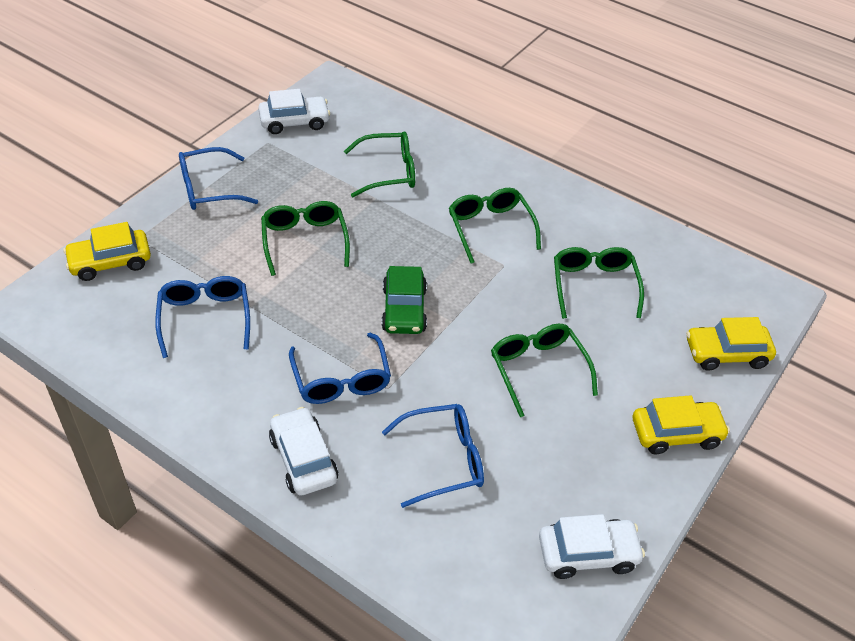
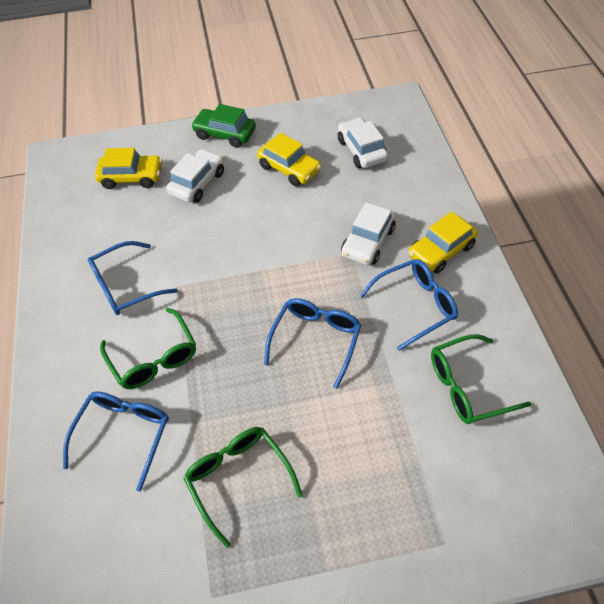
green glasses: 5 -> 3

